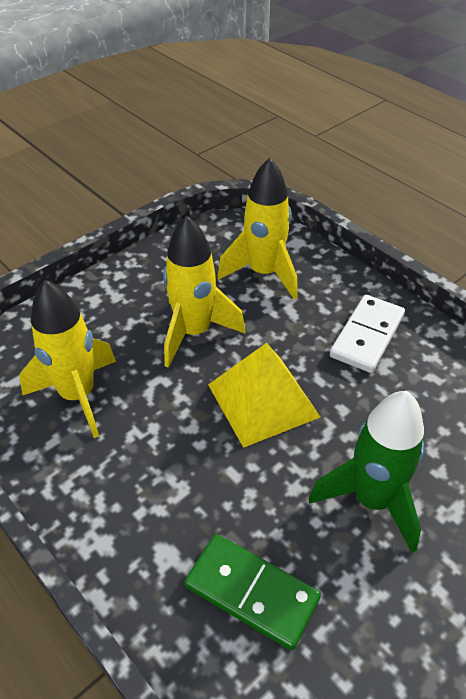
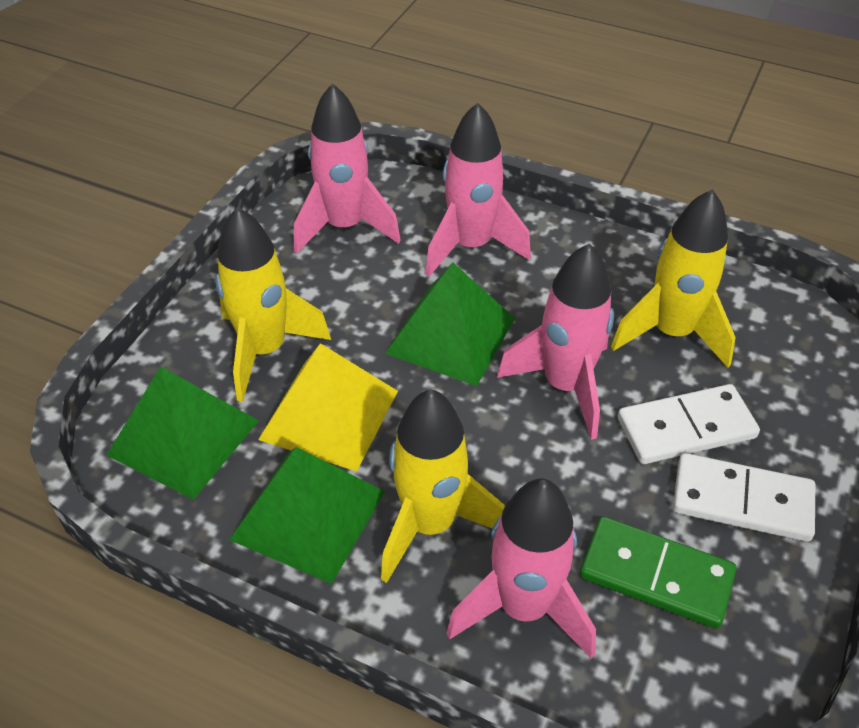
green pyramid: 0 -> 3
green rocket: 1 -> 0
pink rocket: 0 -> 4
white domino: 1 -> 2

